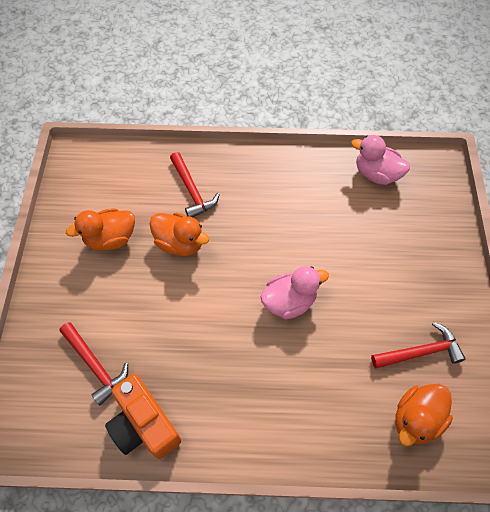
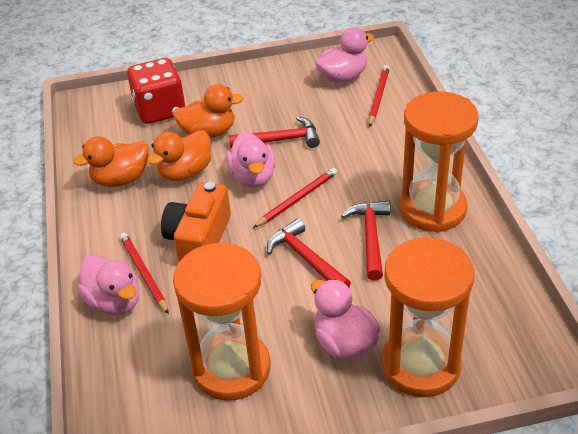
orange hourglass: 0 -> 3
pink duck: 2 -> 4
red dice: 0 -> 1
red pencil: 0 -> 3

